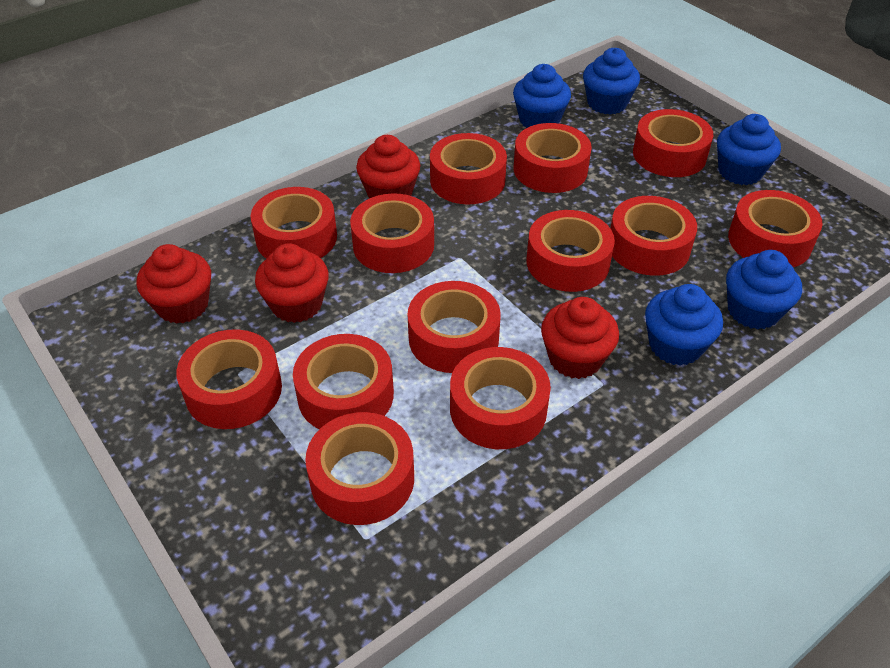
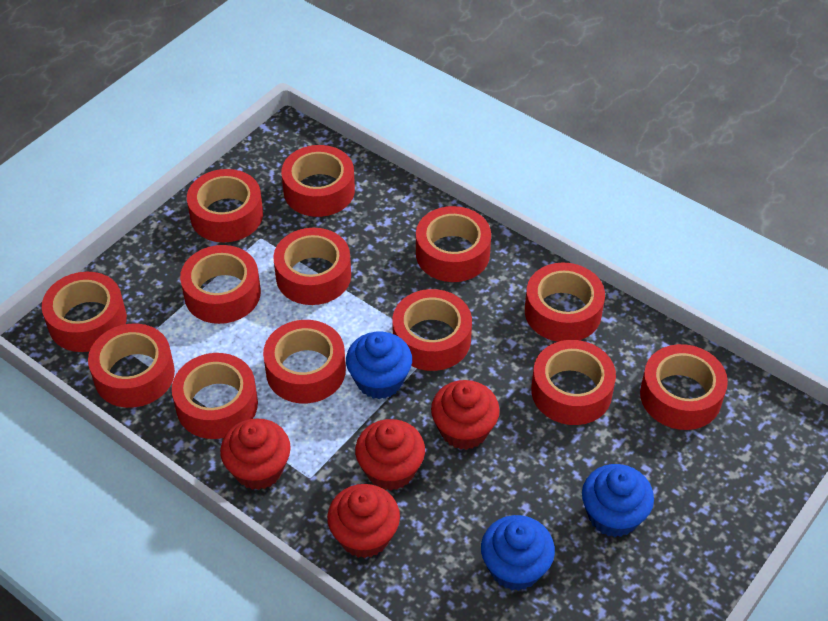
blue cupcake: 5 -> 3

